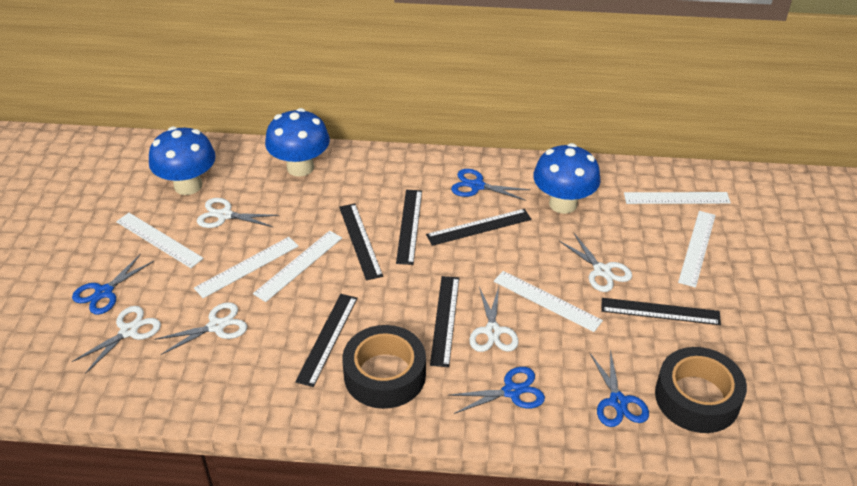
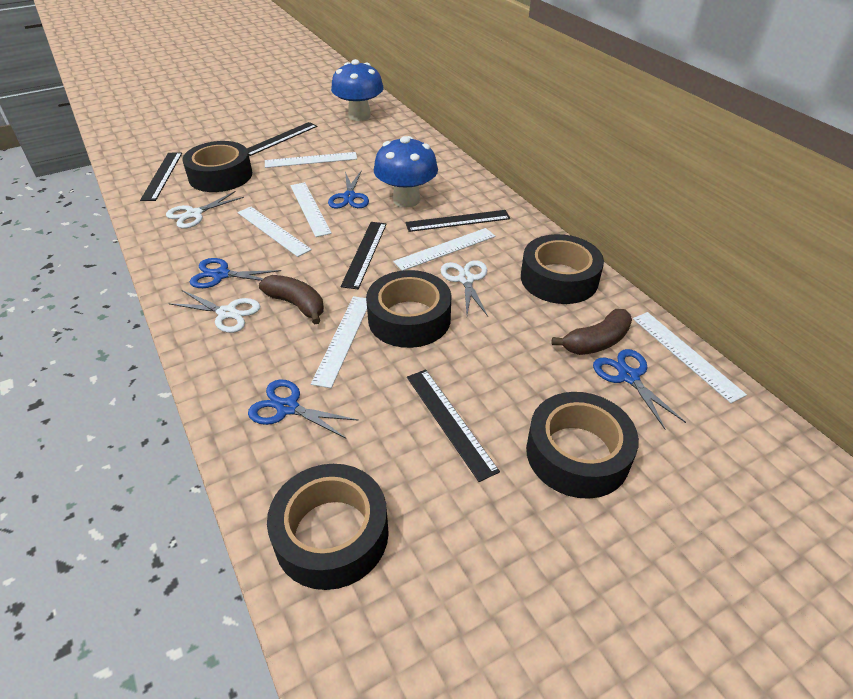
black ruler: 6 -> 5
black tape: 2 -> 5
blue mushroom: 3 -> 2
brown banana: 0 -> 2
white scissors: 5 -> 3

